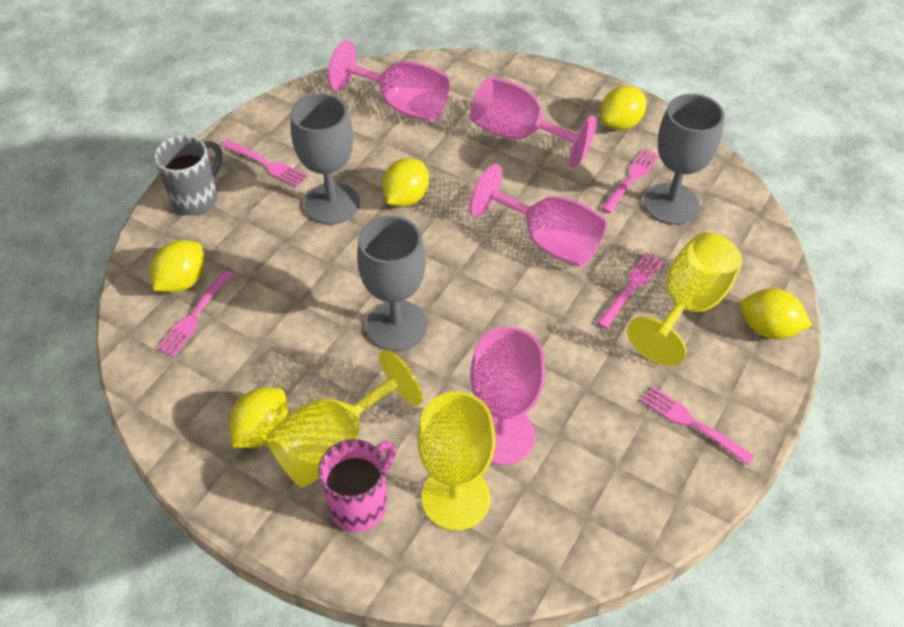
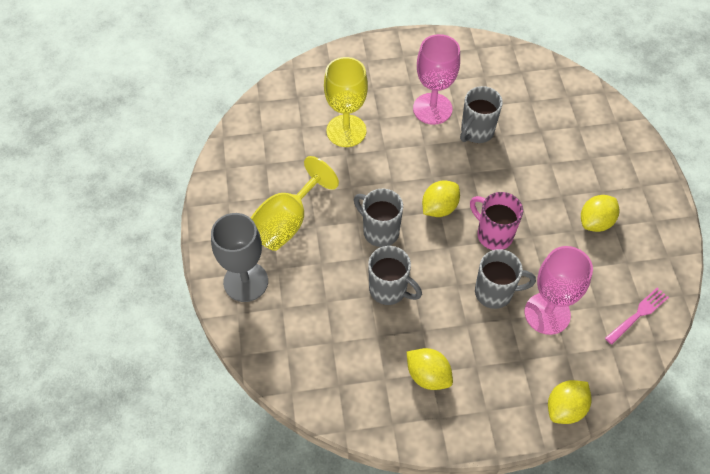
grey goblet: 3 -> 1
grey mug: 1 -> 4
pink fork: 5 -> 1
pink goblet: 4 -> 2
yellow goblet: 3 -> 2
yellow lemon: 5 -> 4

